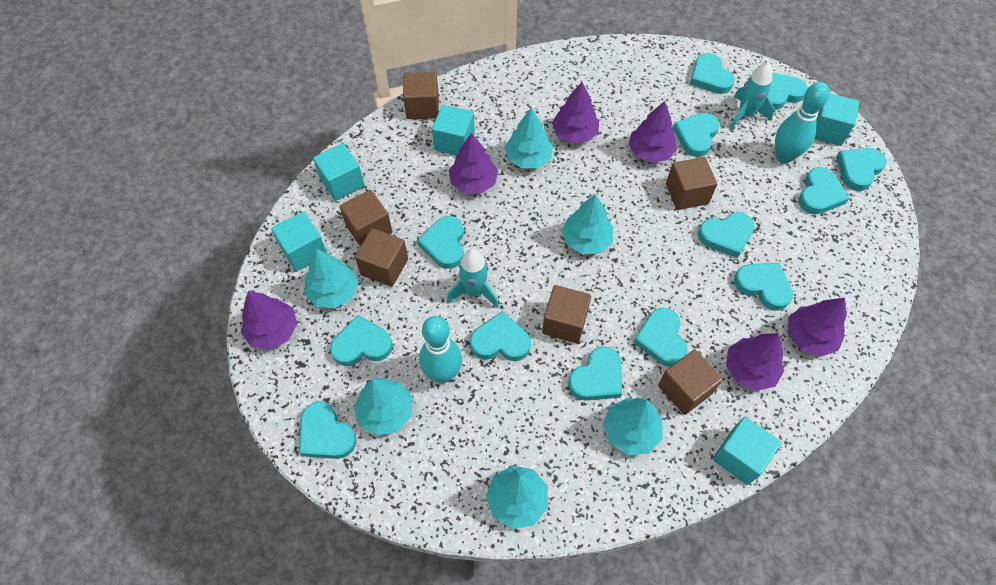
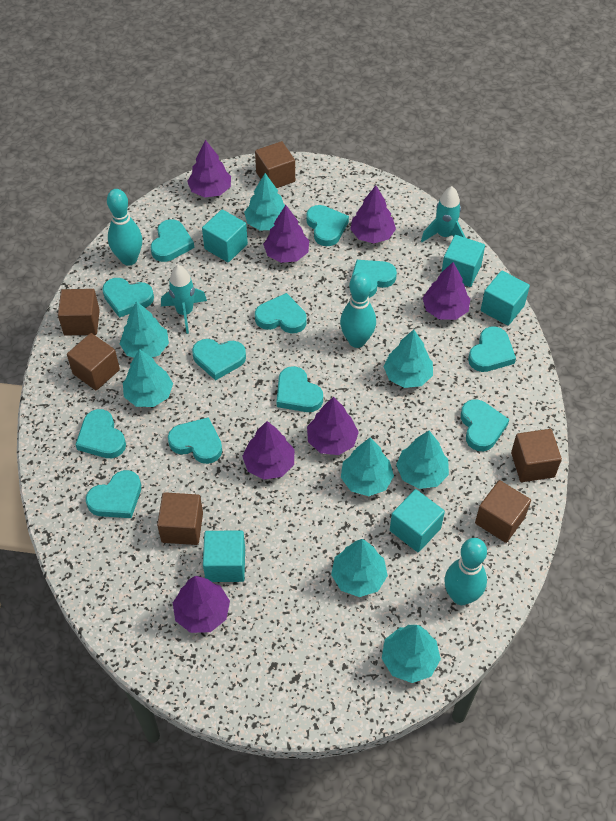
purple tree: 6 -> 7
turquoise bowling pin: 2 -> 3
turquoise heart: 13 -> 12
turquoise tree: 6 -> 8

